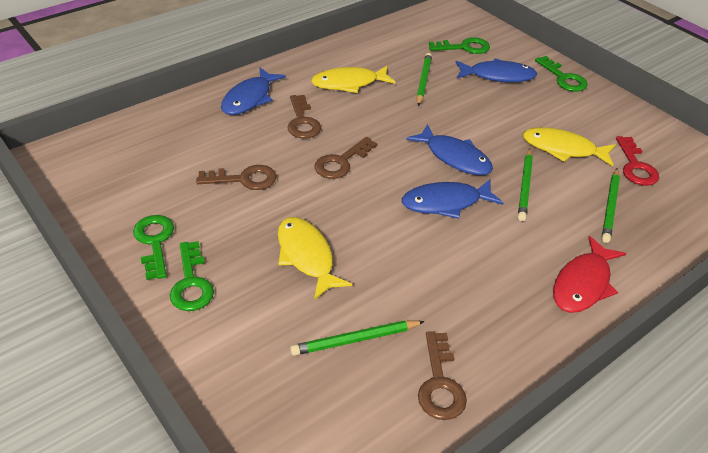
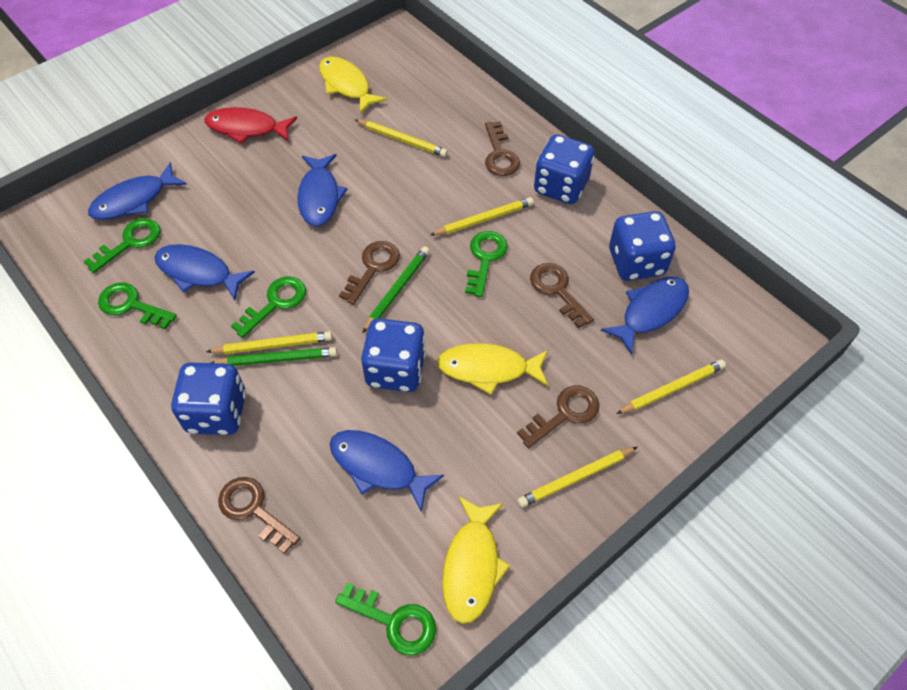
blue dice: 0 -> 4
blue fish: 4 -> 5
brown key: 4 -> 5
green key: 4 -> 5
green pencil: 4 -> 2
red key: 1 -> 0
yellow pencil: 0 -> 5

